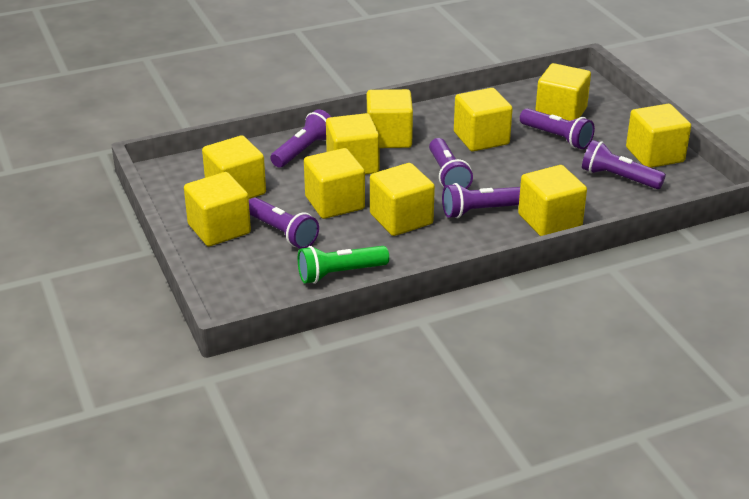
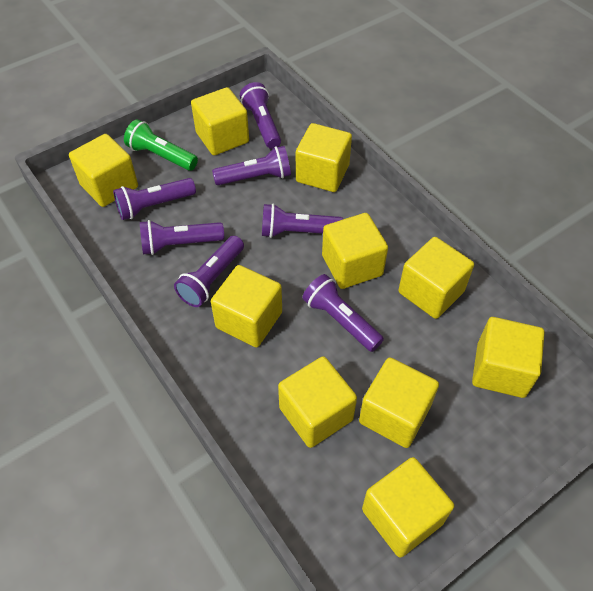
purple flashlight: 6 -> 7

